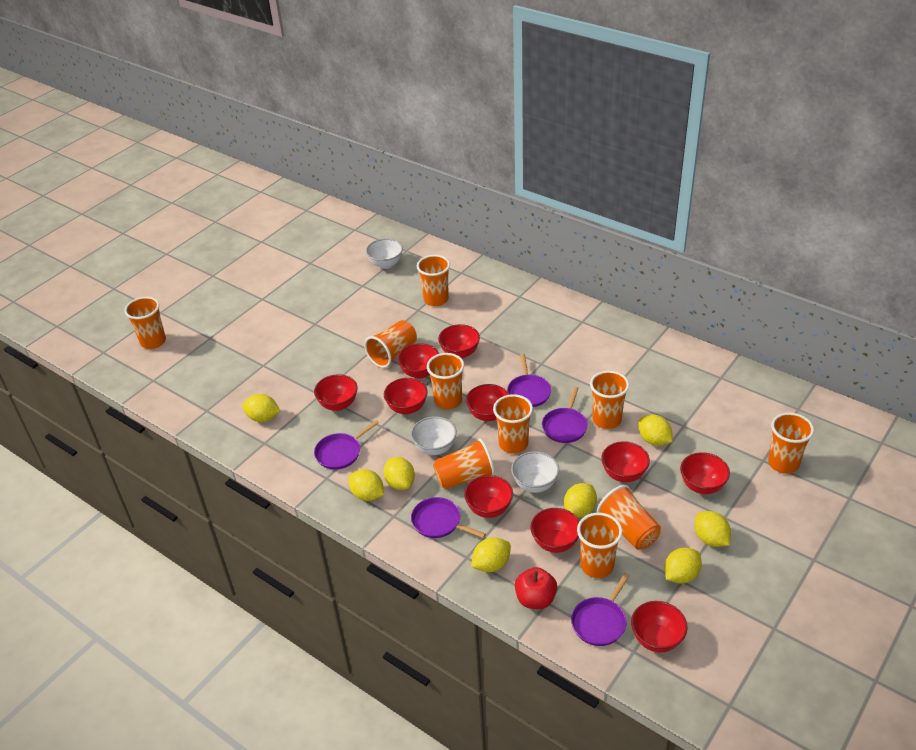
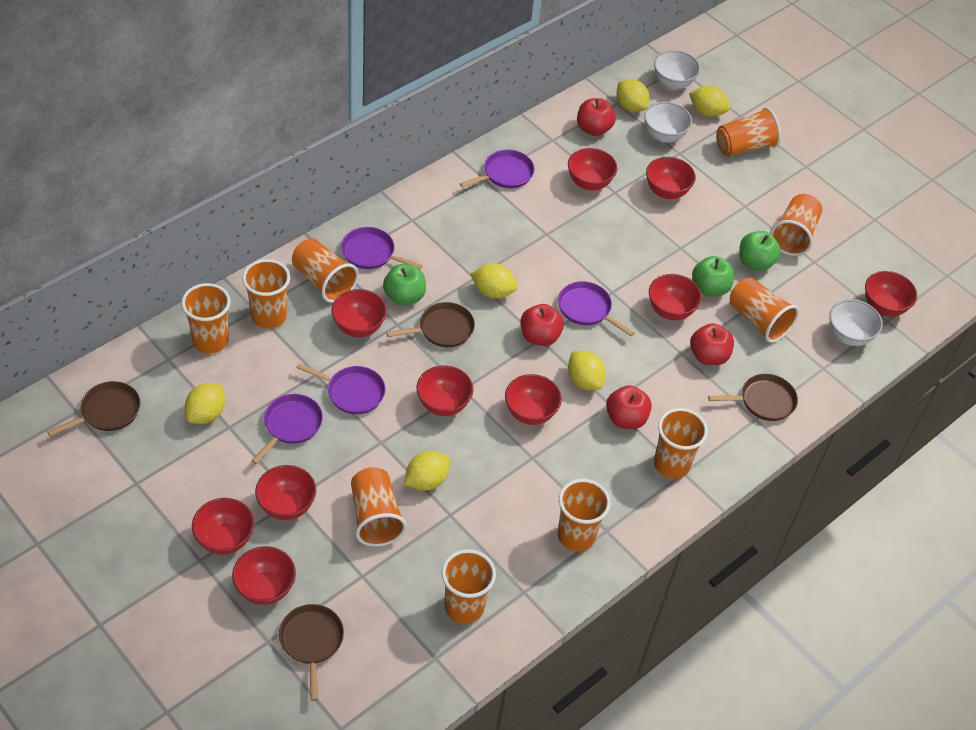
brown pan: 0 -> 4
green apple: 0 -> 3
red apple: 1 -> 4
yellow lemon: 8 -> 6

